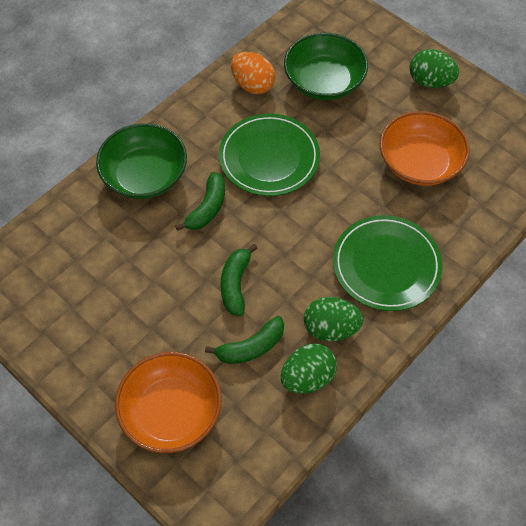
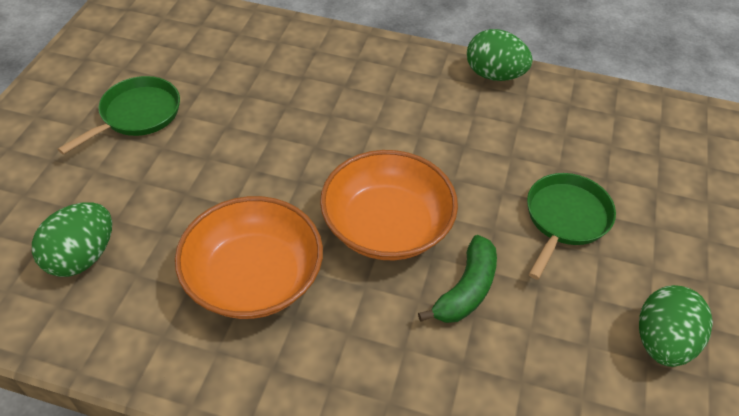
green banana: 3 -> 1
green bowl: 2 -> 0
green pan: 0 -> 2
green plate: 2 -> 0
orange egg: 1 -> 0

